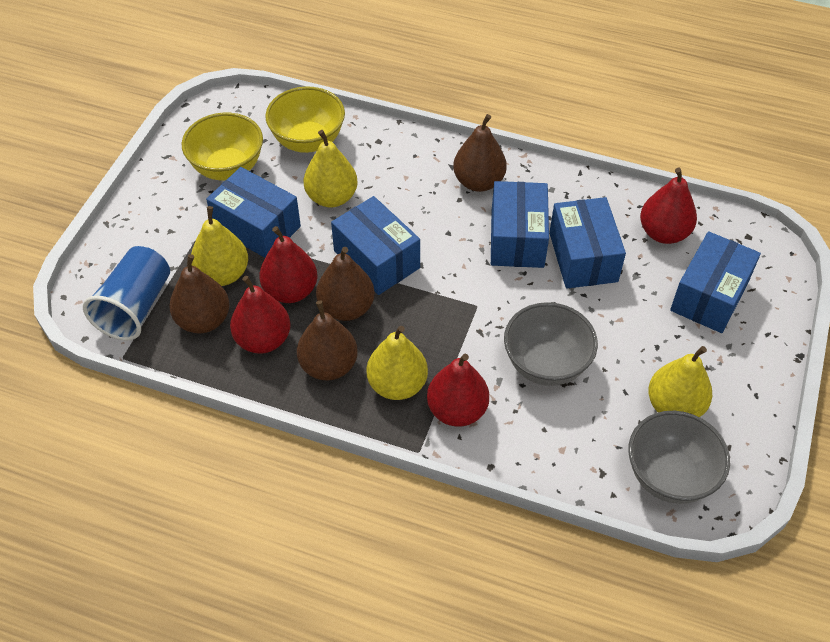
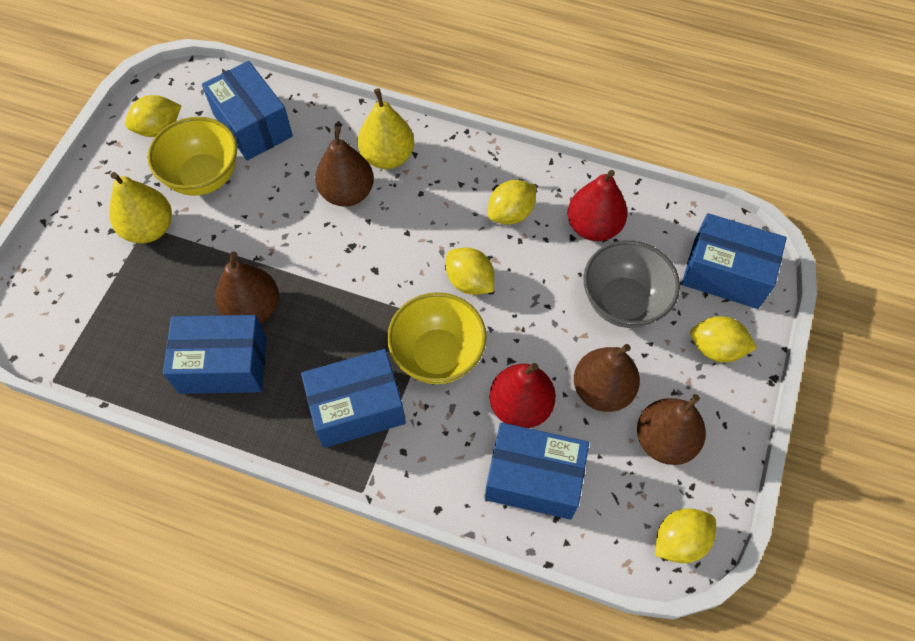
blue cup: 1 -> 0
grey bowl: 2 -> 1
red pear: 4 -> 2
yellow lemon: 0 -> 5
yellow pear: 4 -> 2

